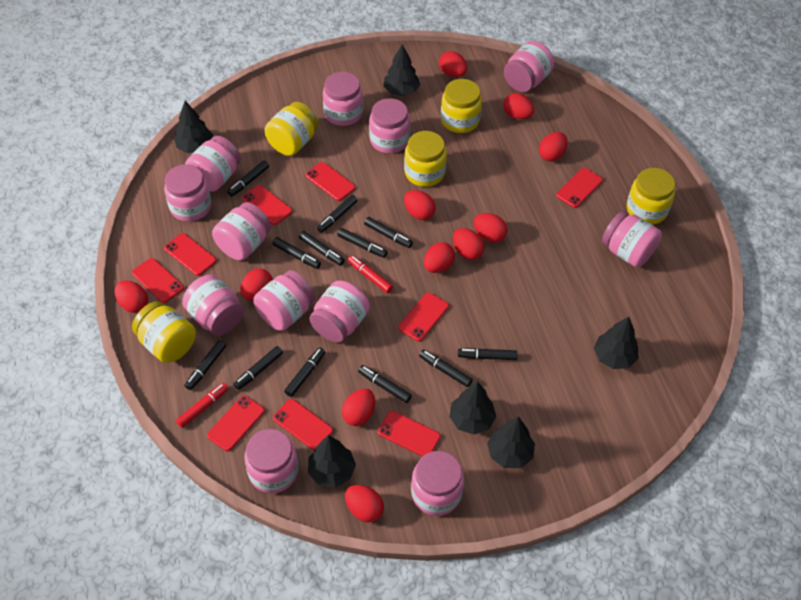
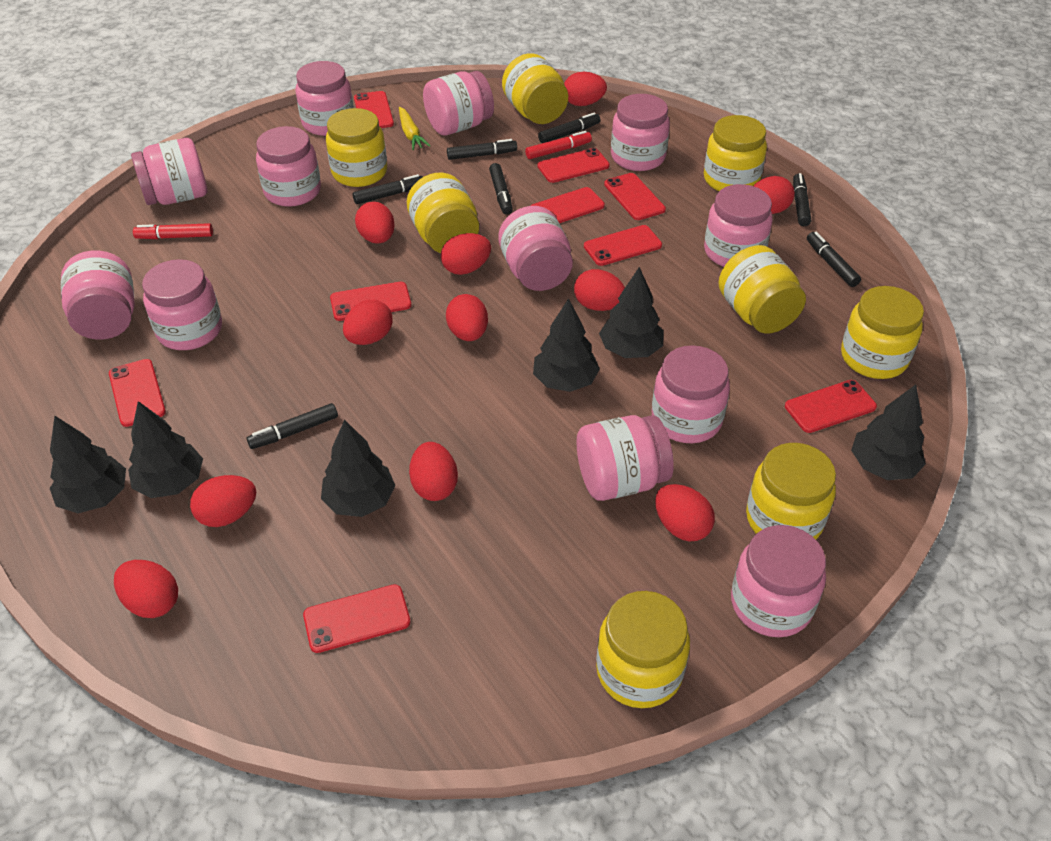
black marker: 12 -> 7
yellow carrot: 0 -> 1
yellow jar: 5 -> 8

